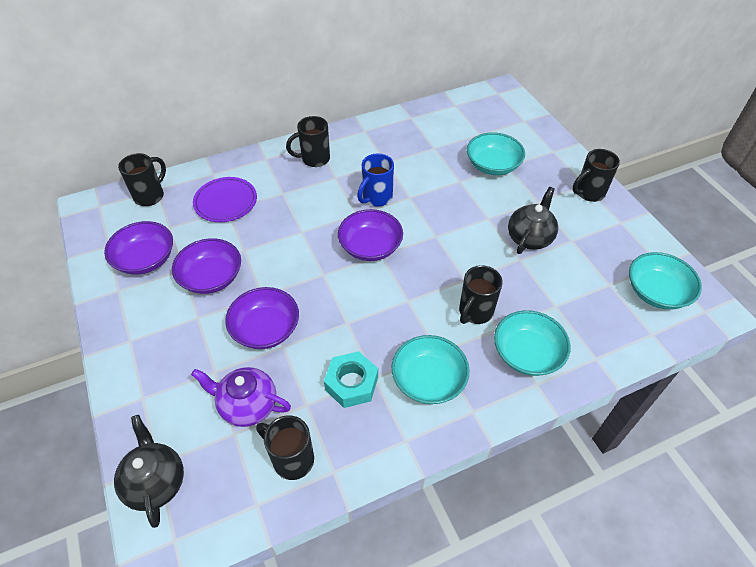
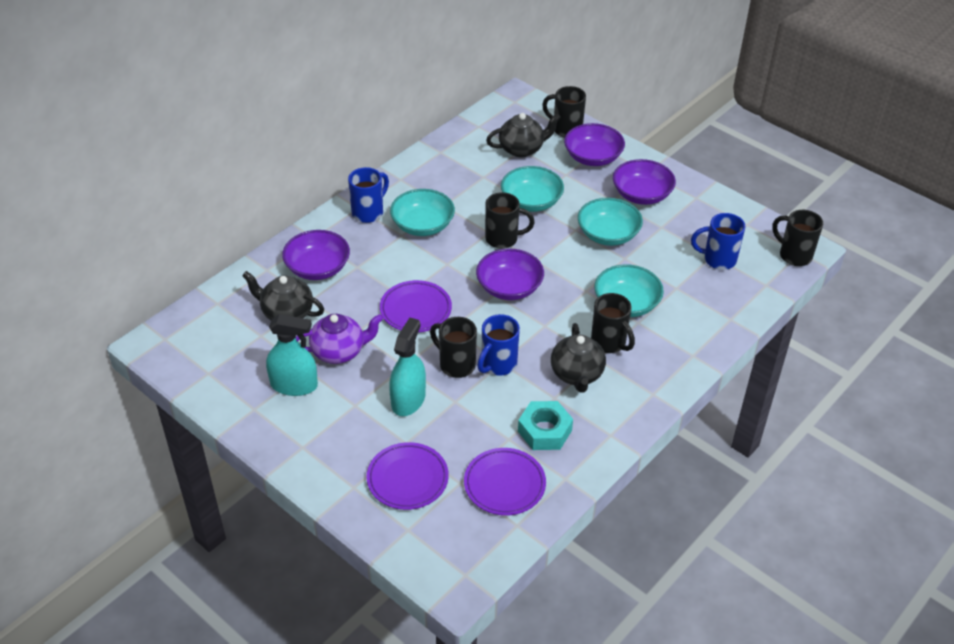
black teapot: 2 -> 3
blue mug: 1 -> 3
purple plate: 1 -> 3
turquoise spray bottle: 0 -> 2

